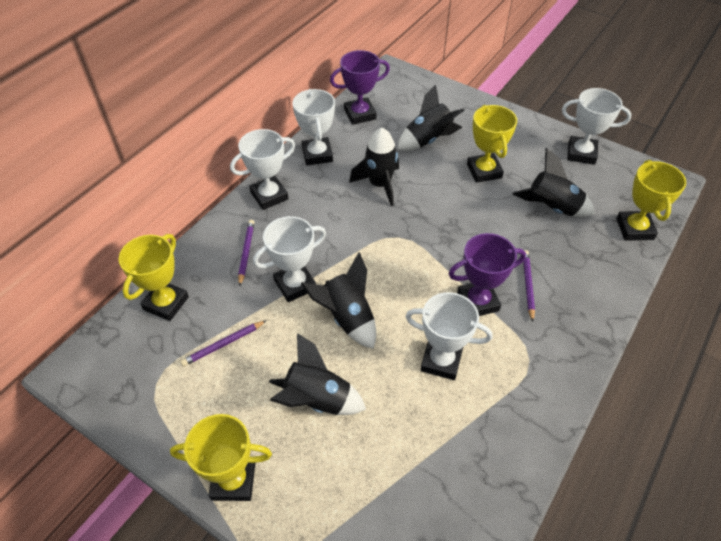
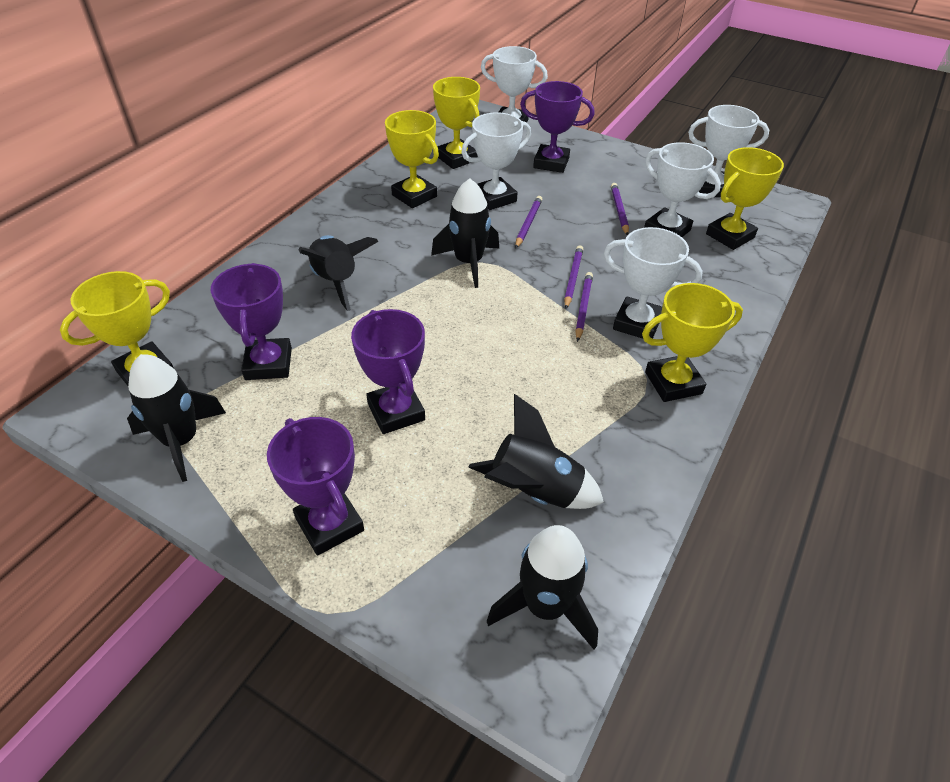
purple pencil: 3 -> 4
purple trophy: 2 -> 4
yellow trophy: 4 -> 5

